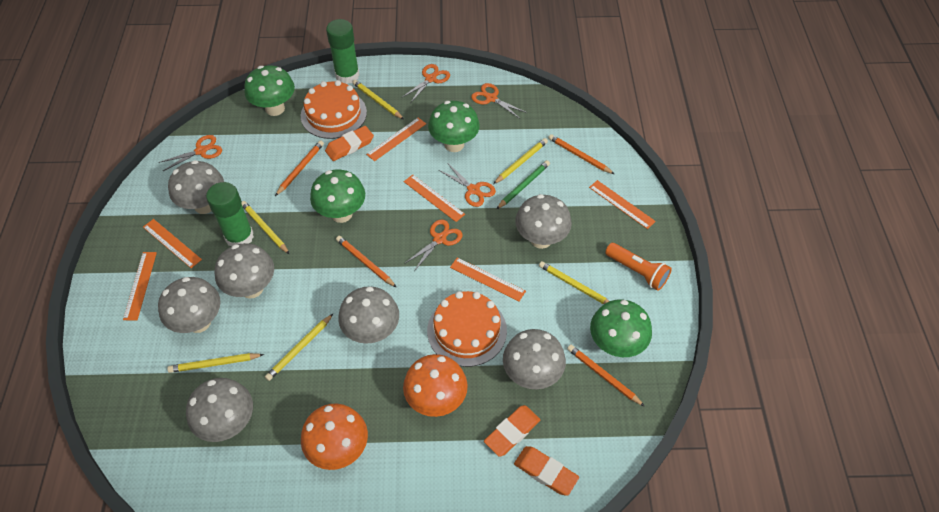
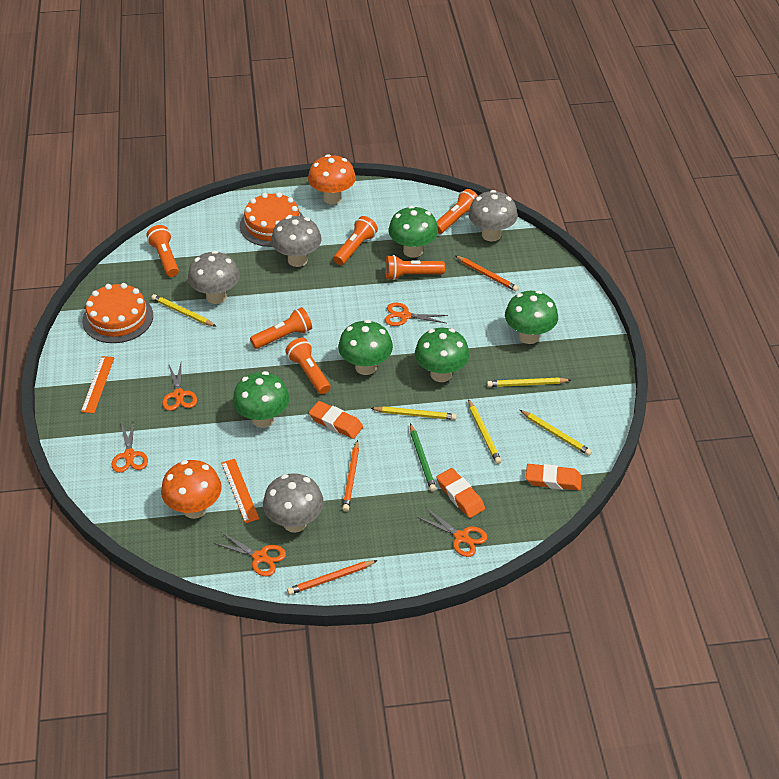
green glue stick: 2 -> 0
green mushroom: 4 -> 5
grey mushroom: 7 -> 4
orange flashlight: 1 -> 6
orange pencil: 4 -> 3
orange ruler: 6 -> 2
yellow pencil: 6 -> 5

